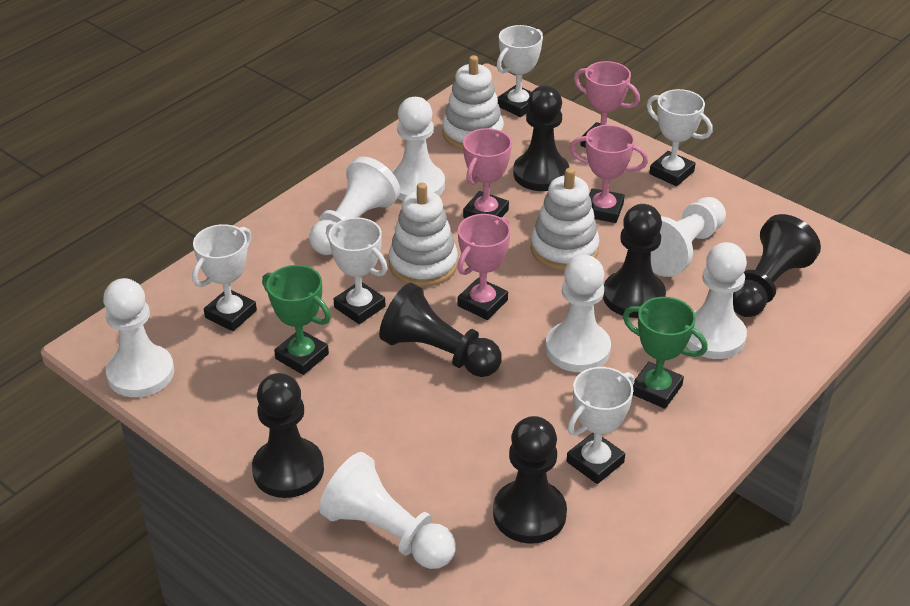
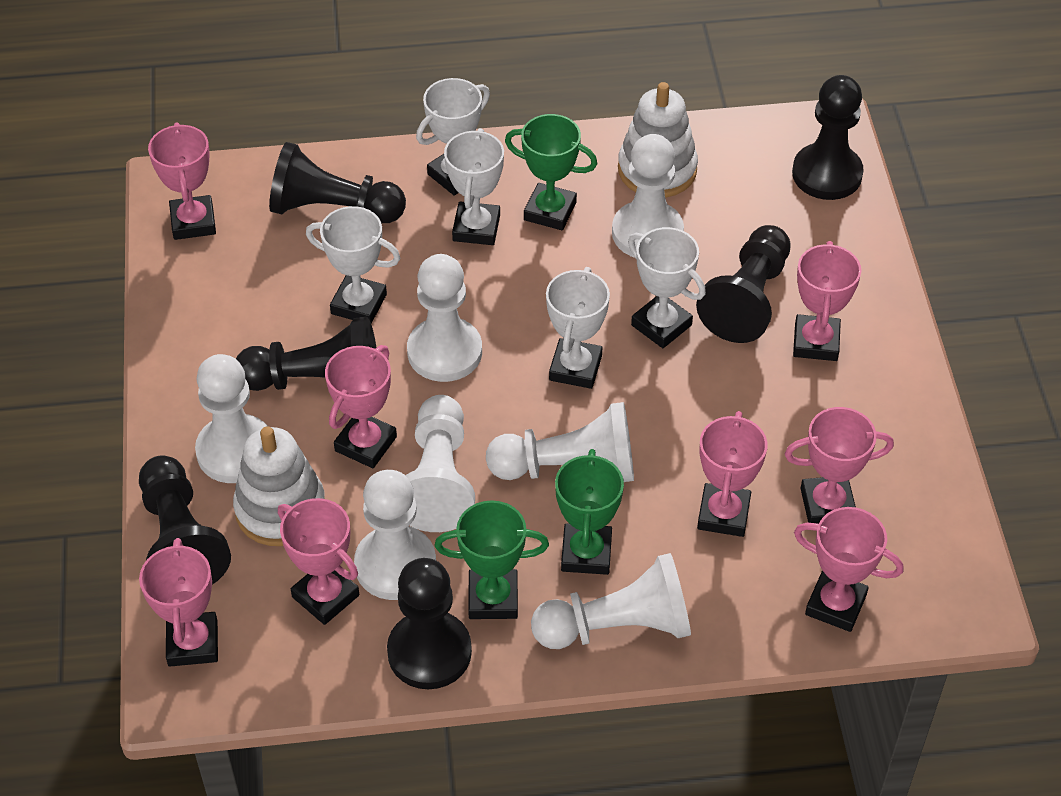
green trophy: 2 -> 3
pink trophy: 4 -> 8
white stacking toy: 3 -> 2

